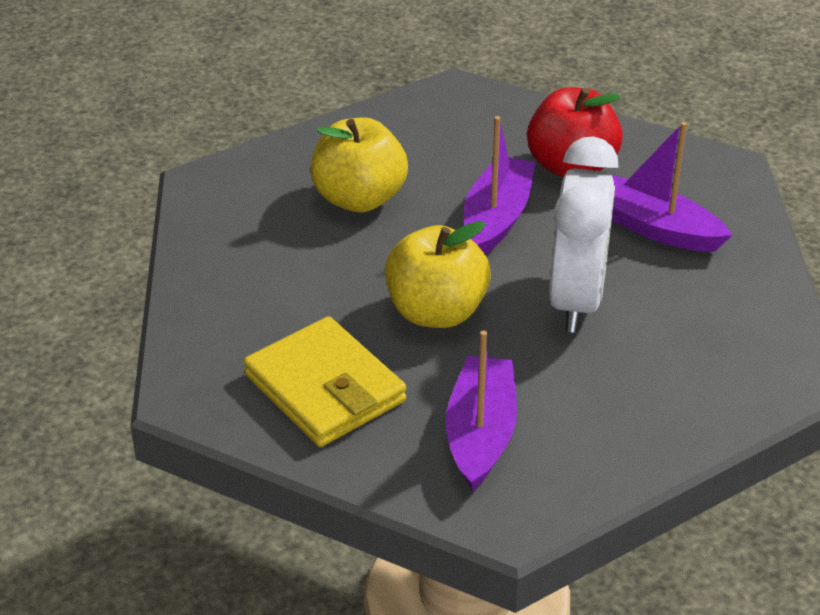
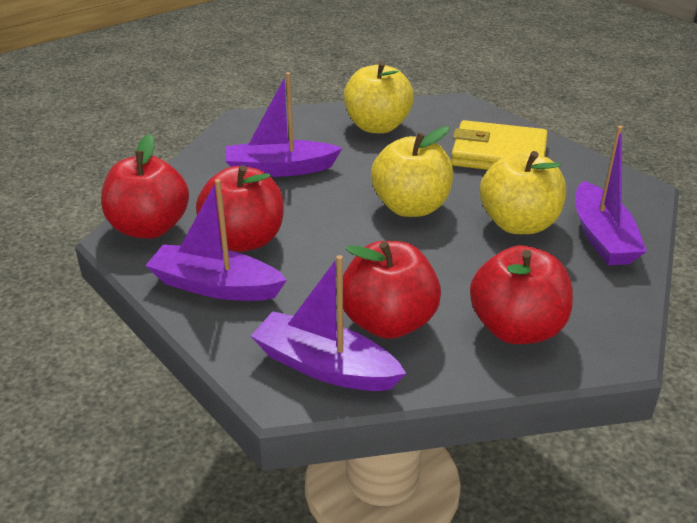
purple boat: 3 -> 4
red apple: 1 -> 4
white clock: 1 -> 0
yellow apple: 2 -> 3

